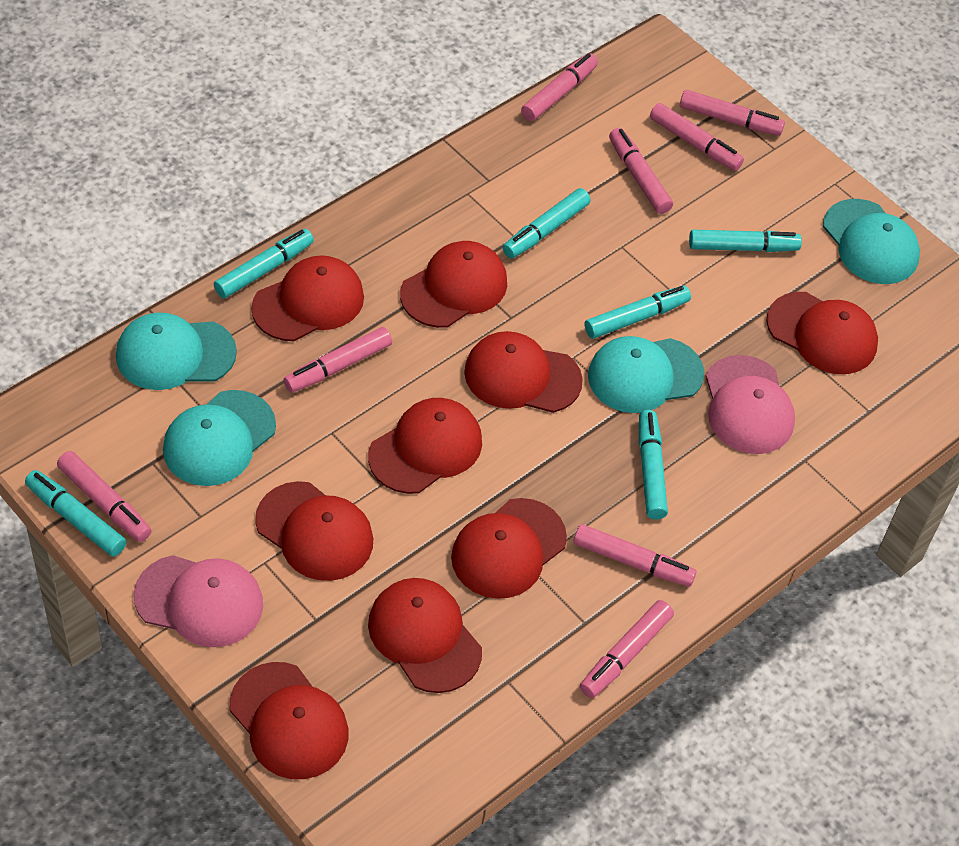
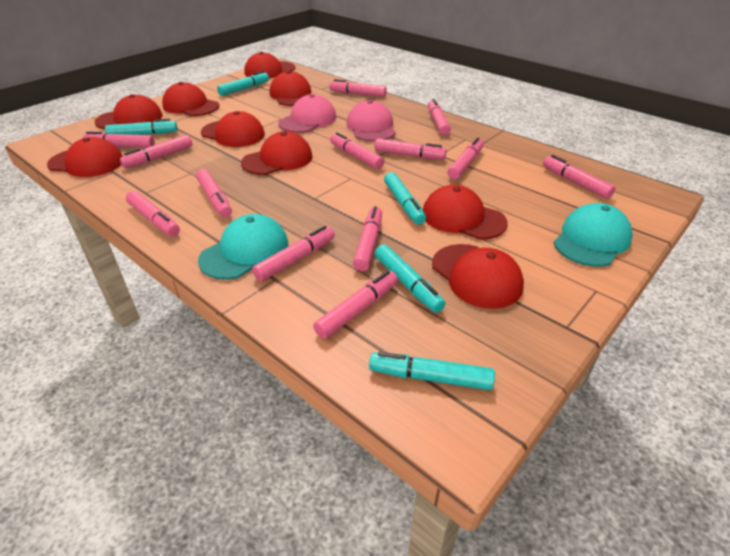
pink marker: 8 -> 13
turquoise cap: 4 -> 2
turquoise marker: 6 -> 5

